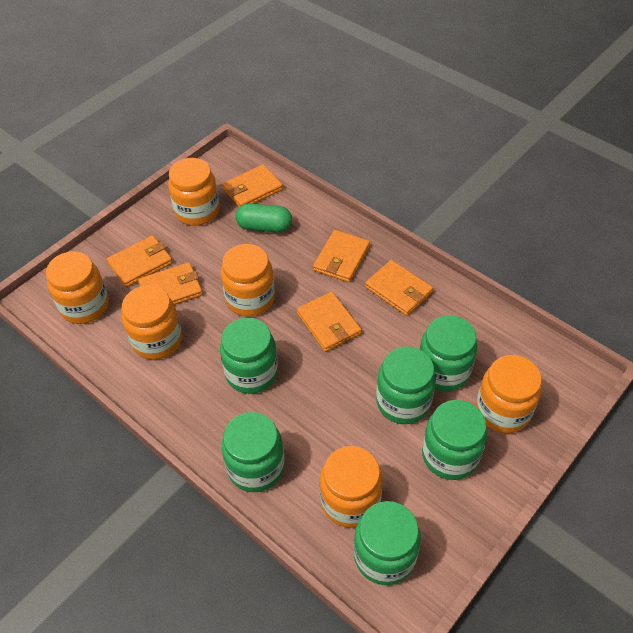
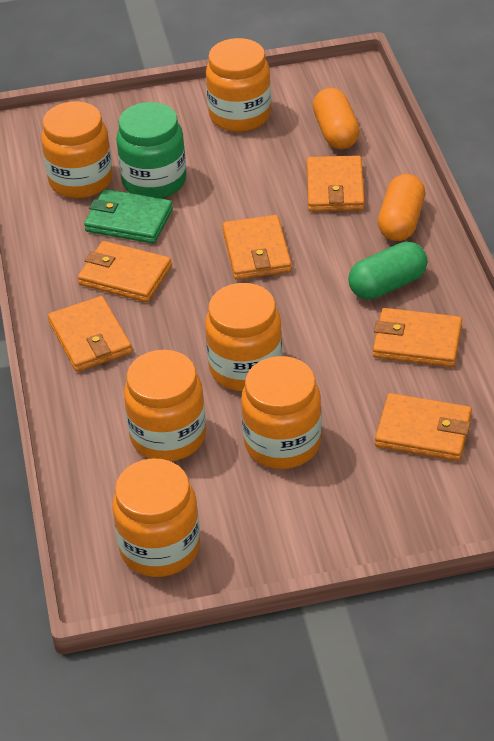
green jar: 6 -> 1
green wallet: 0 -> 1
orange capsule: 0 -> 2

